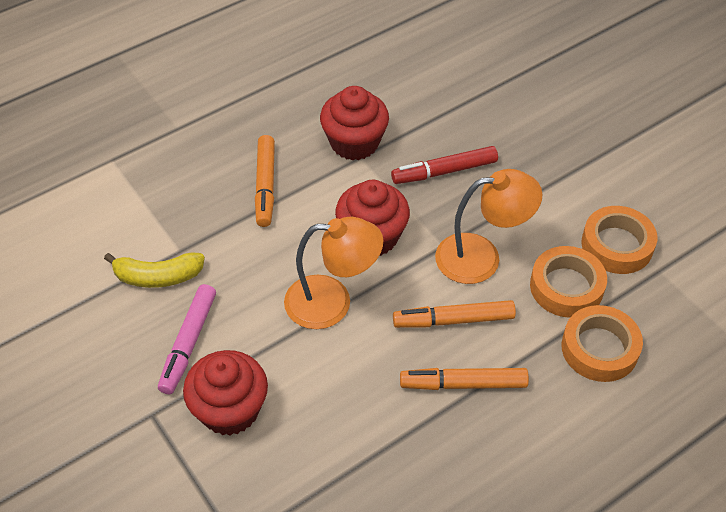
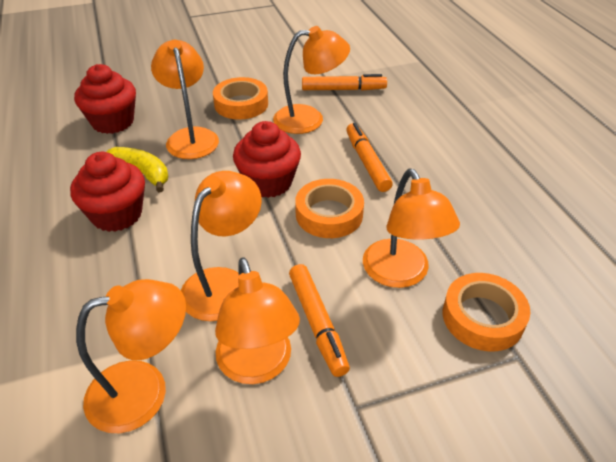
orange lamp: 2 -> 6
pink marker: 1 -> 0
red marker: 1 -> 0

